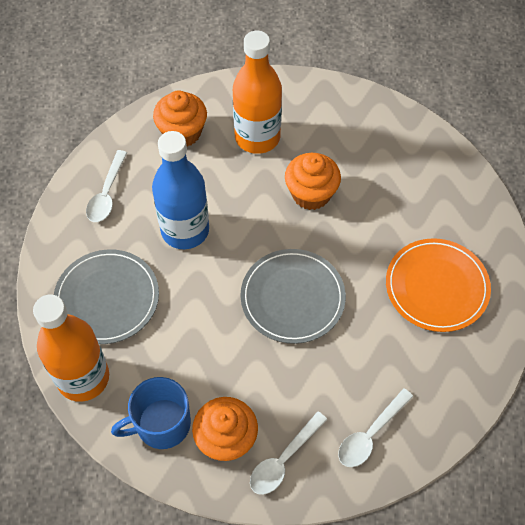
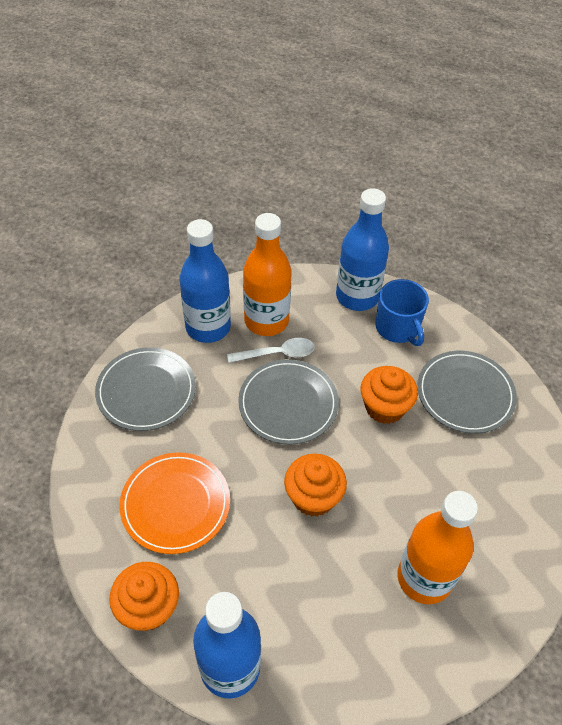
blue bottle: 1 -> 3
grey plate: 2 -> 3
white spoon: 3 -> 1

